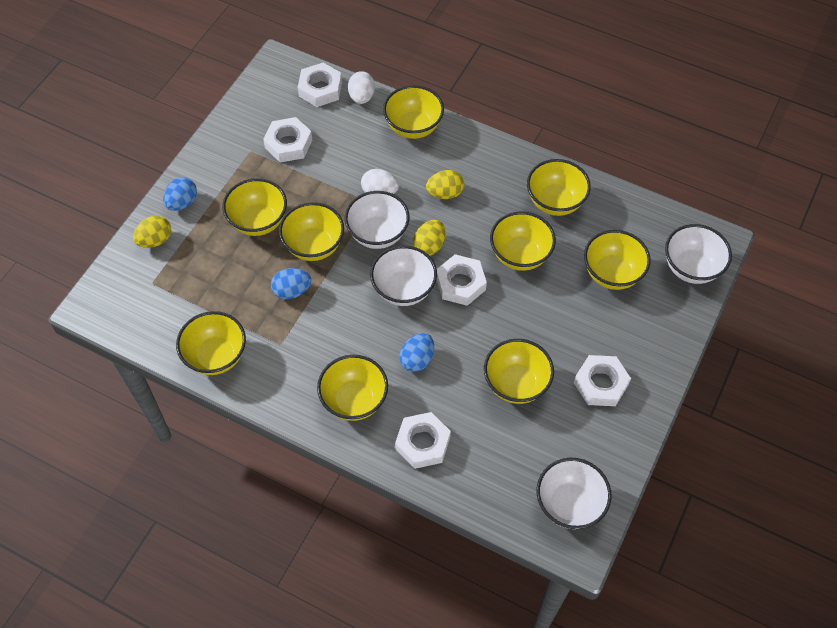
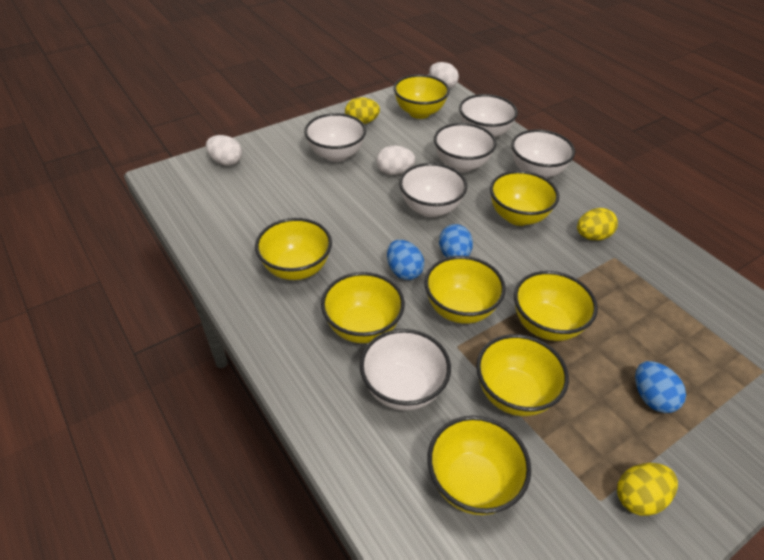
white bowl: 4 -> 6
white egg: 2 -> 3
white nut: 5 -> 0
yellow bowl: 9 -> 8

